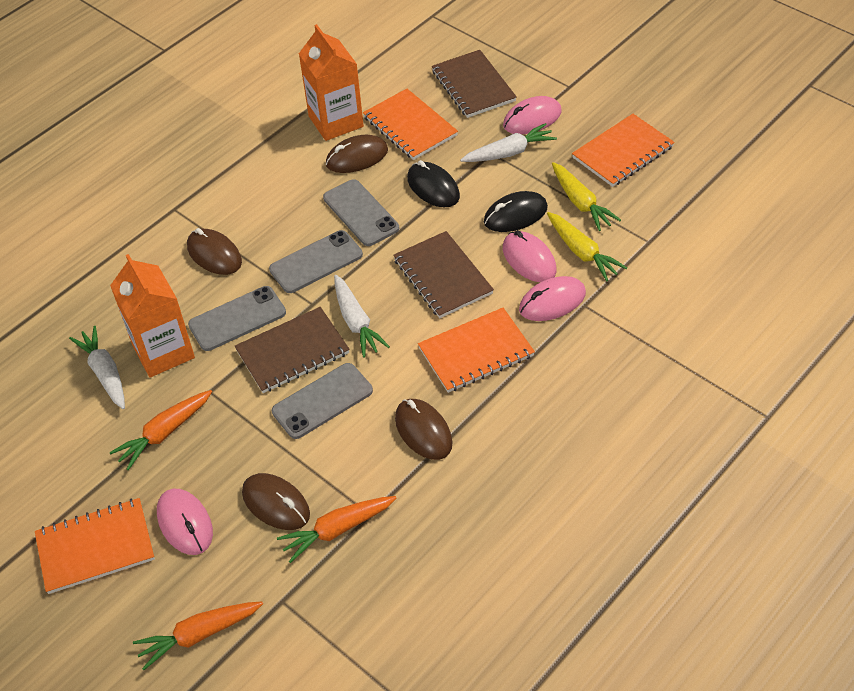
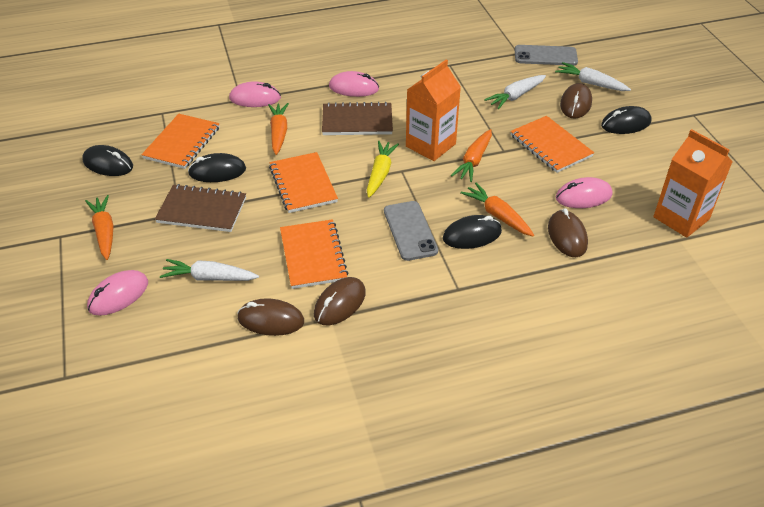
black mouse: 2 -> 4
brown notebook: 3 -> 2
grey phone: 4 -> 2
orange carrot: 3 -> 4
yellow carrot: 2 -> 1

